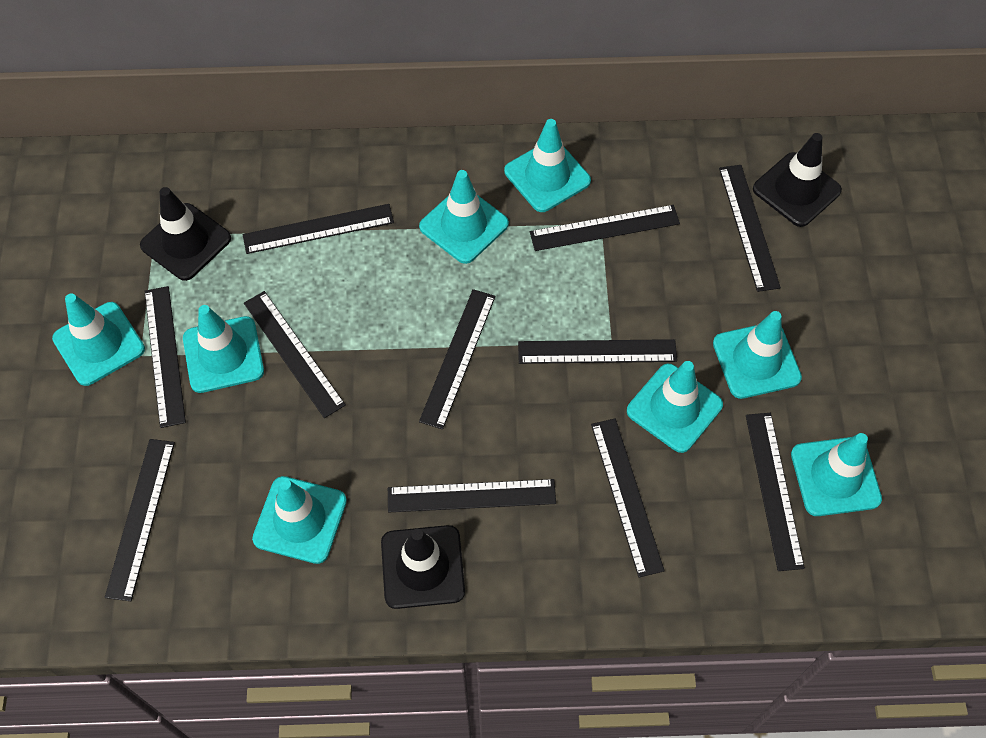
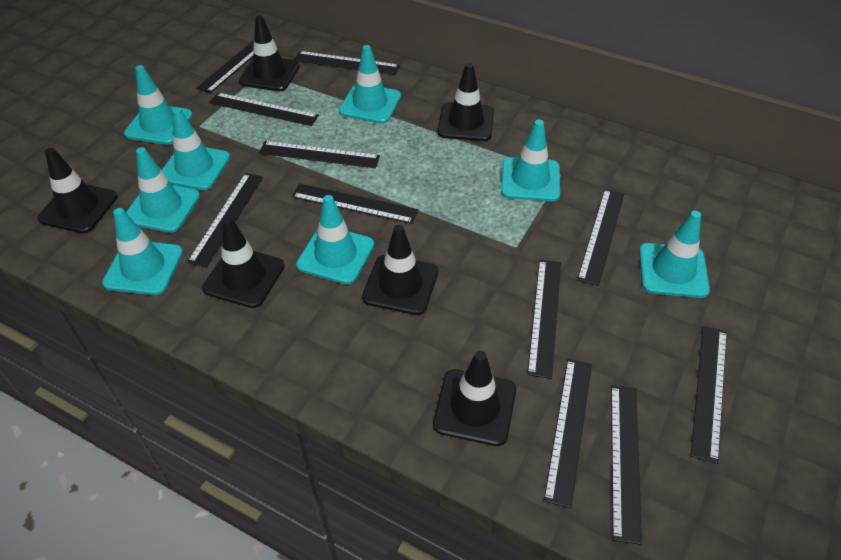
black traffic cone: 3 -> 6

